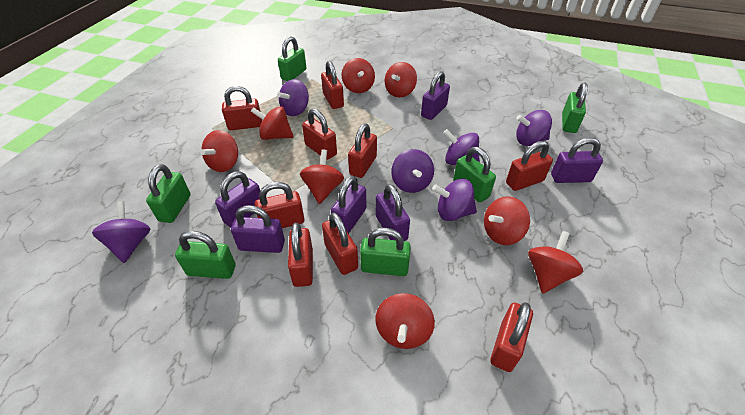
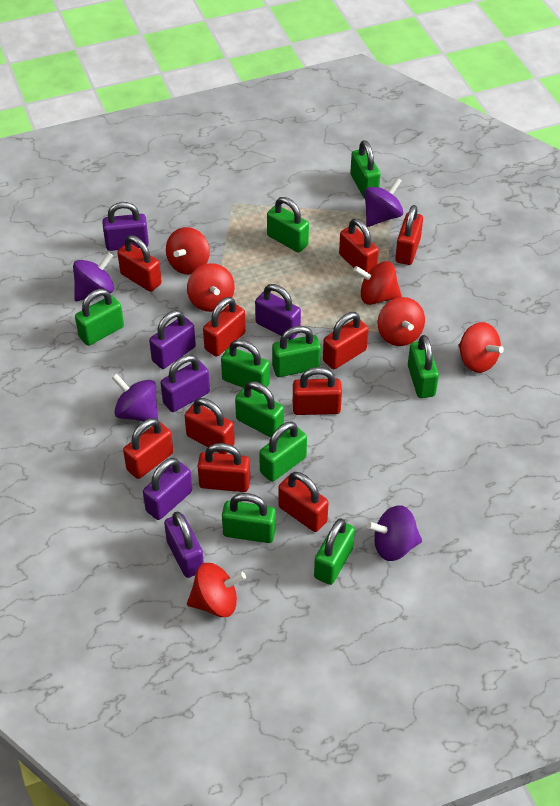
green padlock: 6 -> 10
purple spinning top: 6 -> 4
red padlock: 9 -> 10
red spinning top: 8 -> 6

